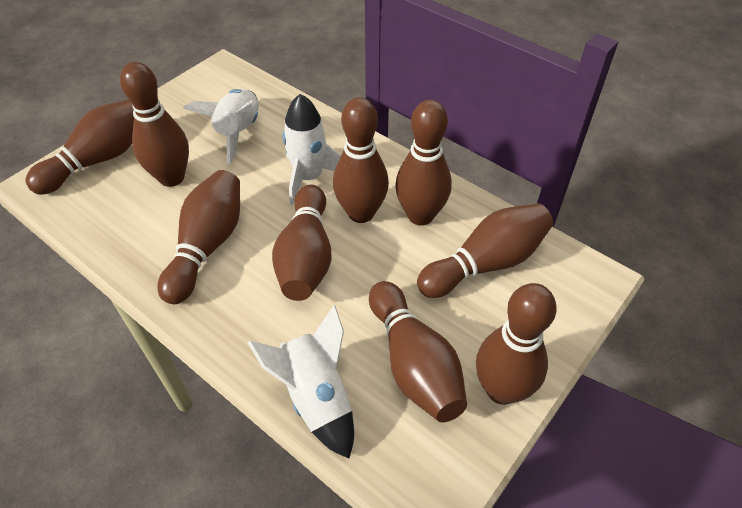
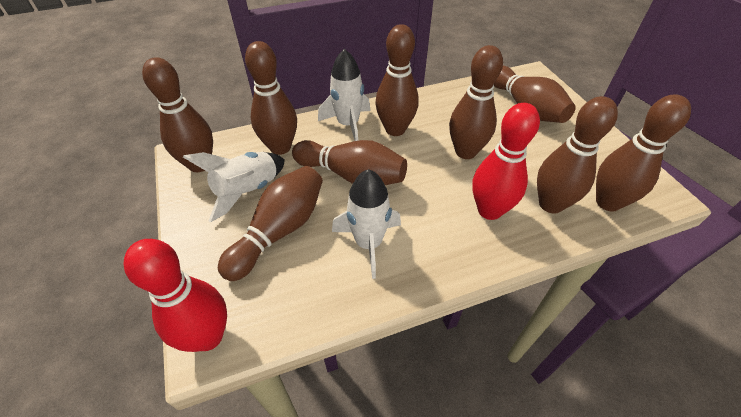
red bowling pin: 0 -> 2

